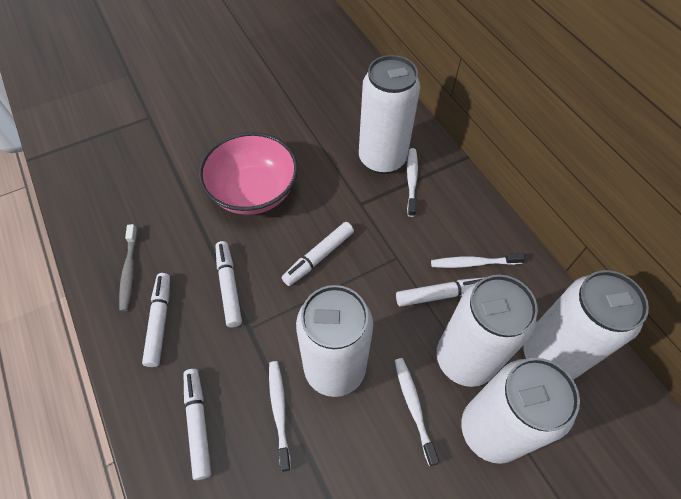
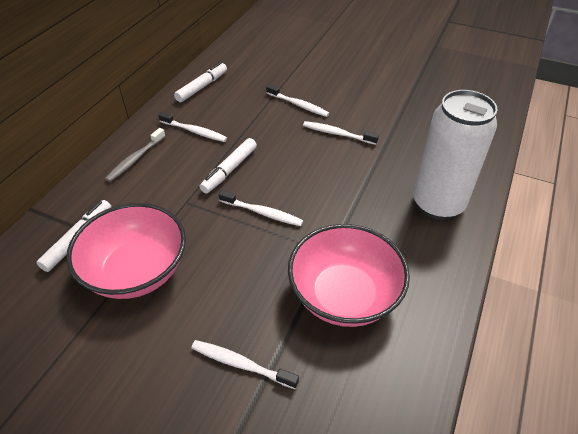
pink bowl: 1 -> 2
white can: 5 -> 1
white marker: 5 -> 3
white toothbrush: 4 -> 5

